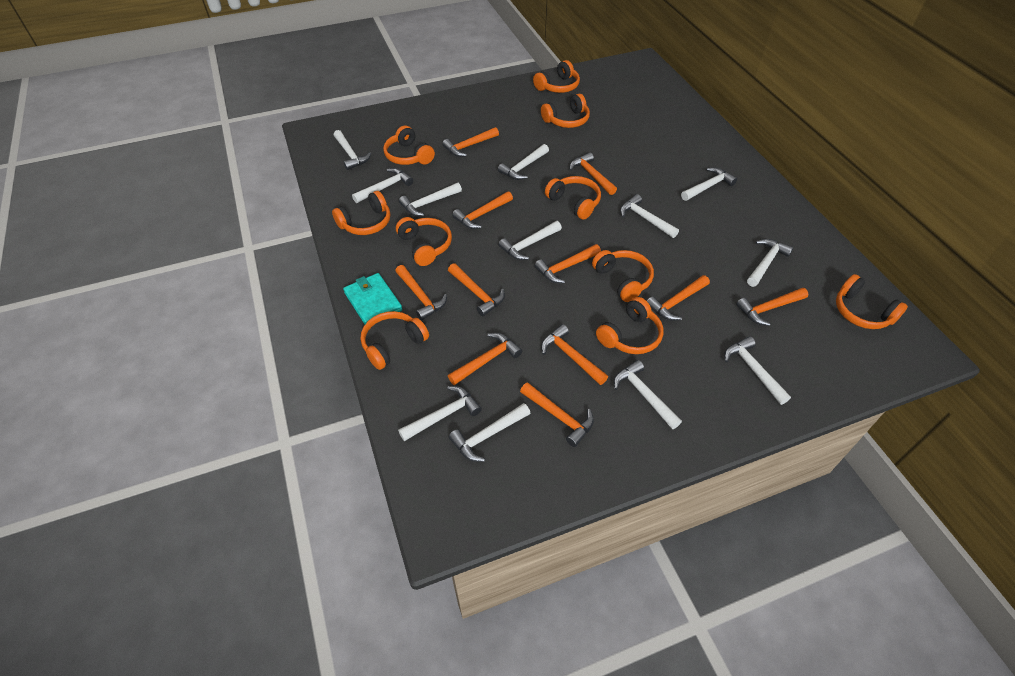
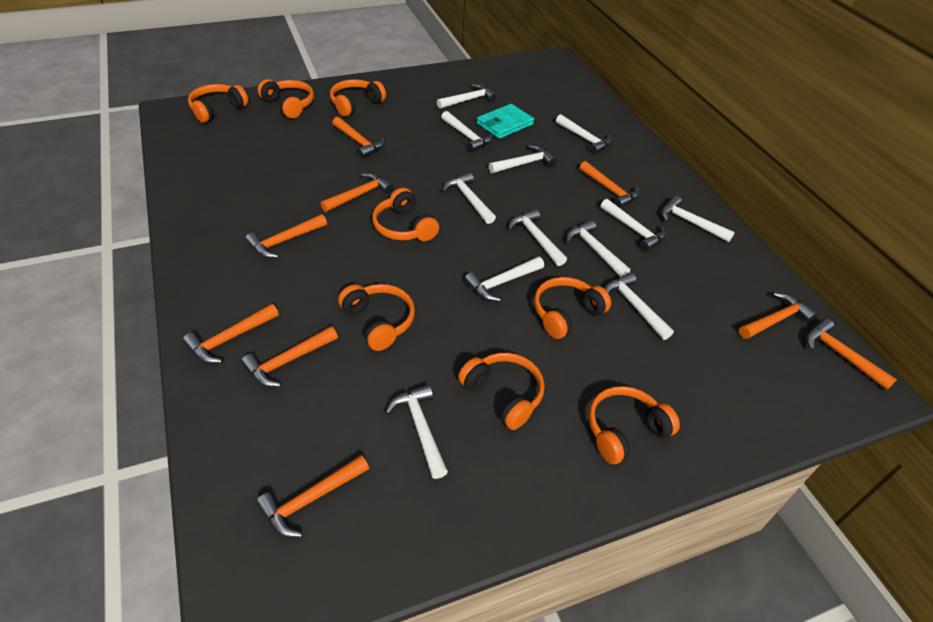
orange hammer: 11 -> 9
orange headphones: 10 -> 8

